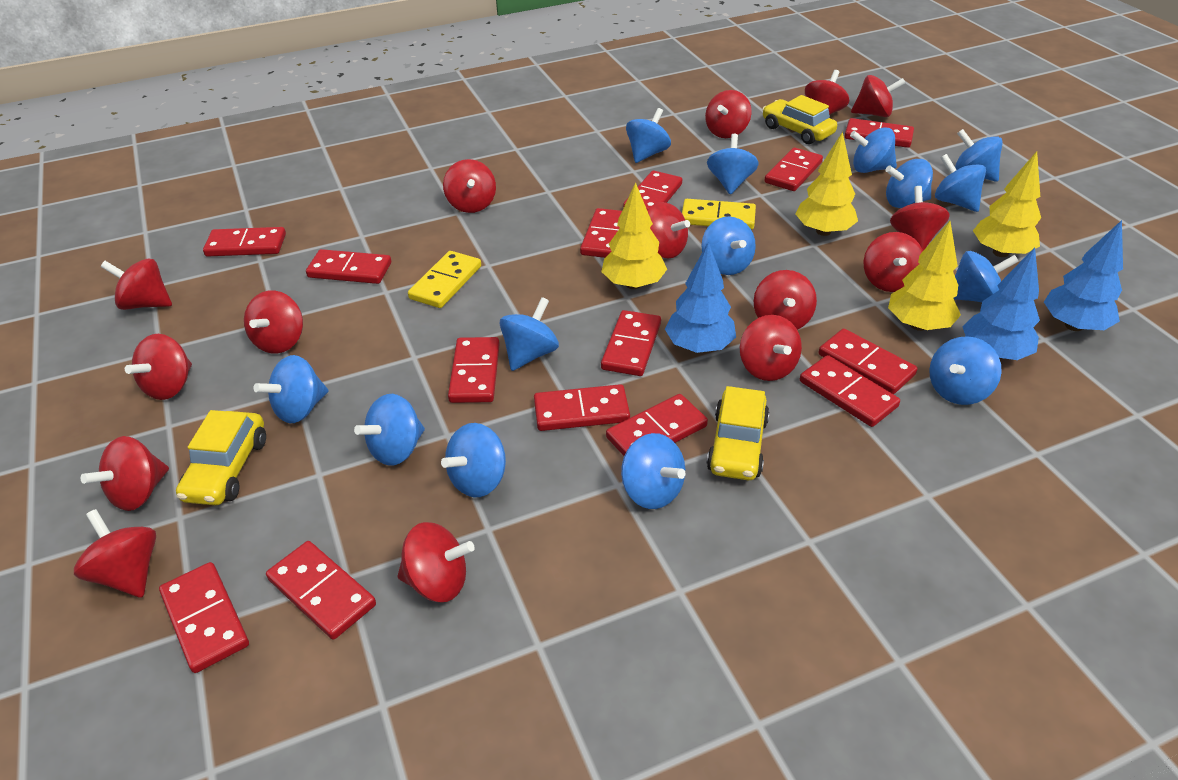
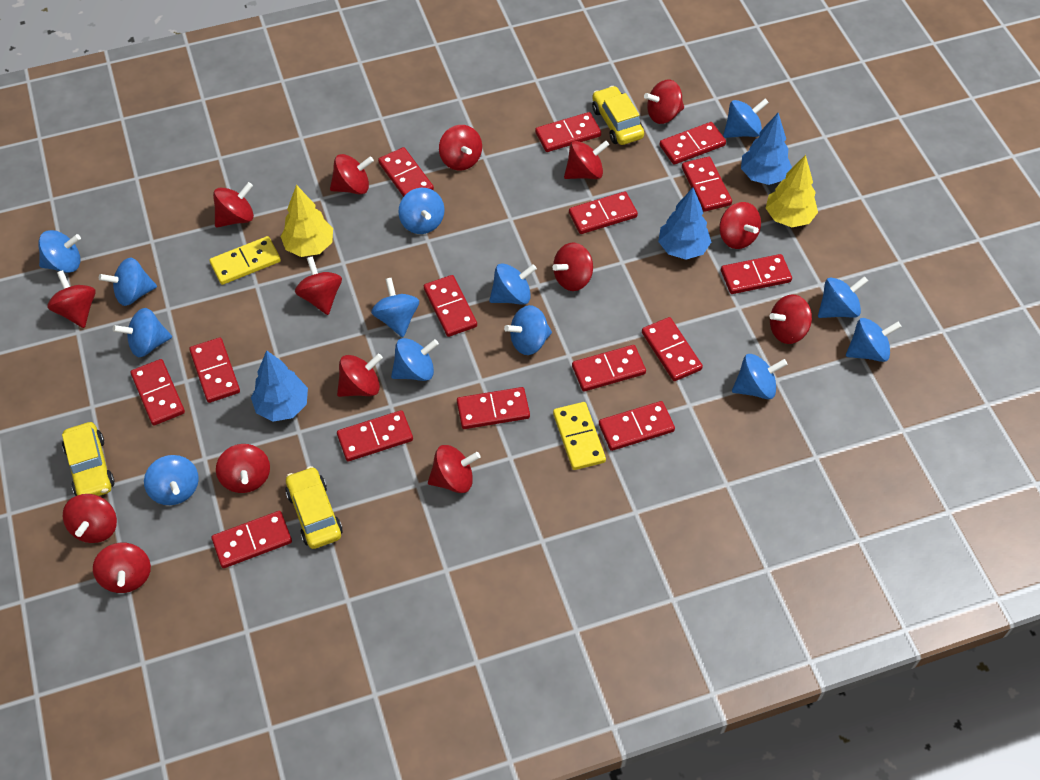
blue spinning top: 14 -> 13
red domino: 14 -> 15
yellow tree: 4 -> 2

